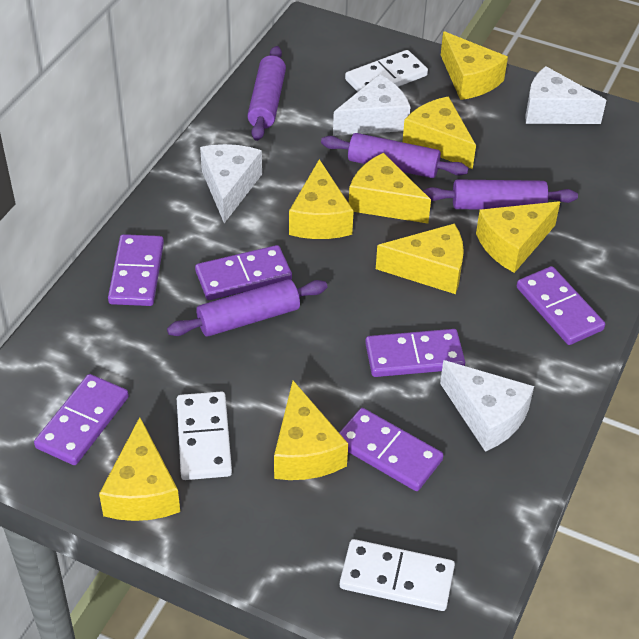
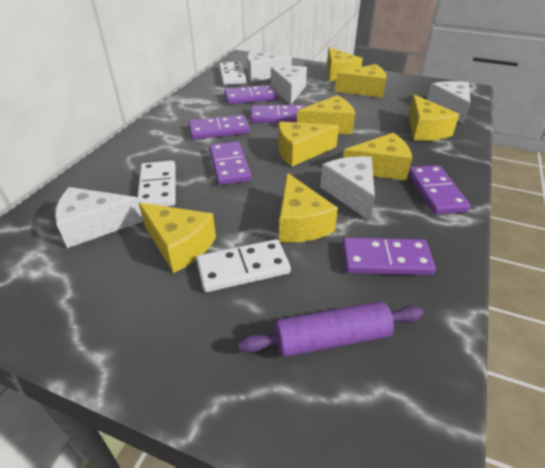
purple rolling pin: 4 -> 1
white cheese: 4 -> 5

